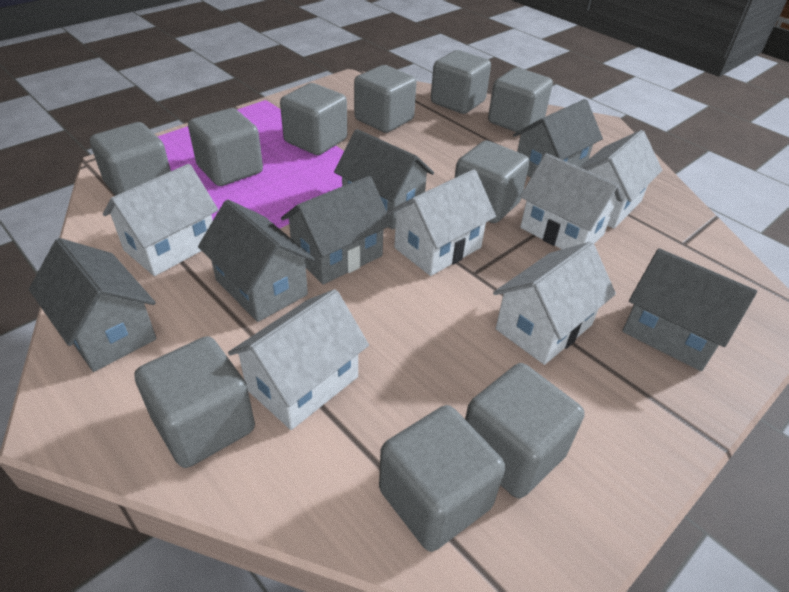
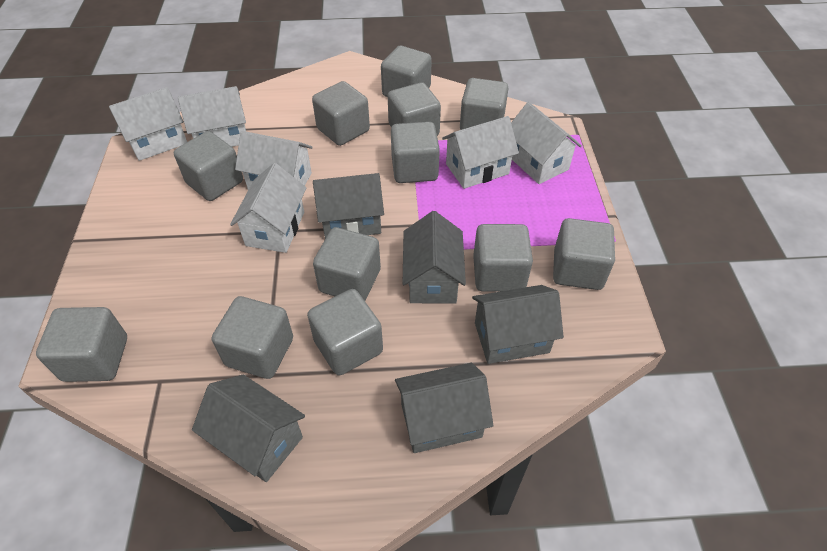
grey cube: 10 -> 12
grey house: 6 -> 5

